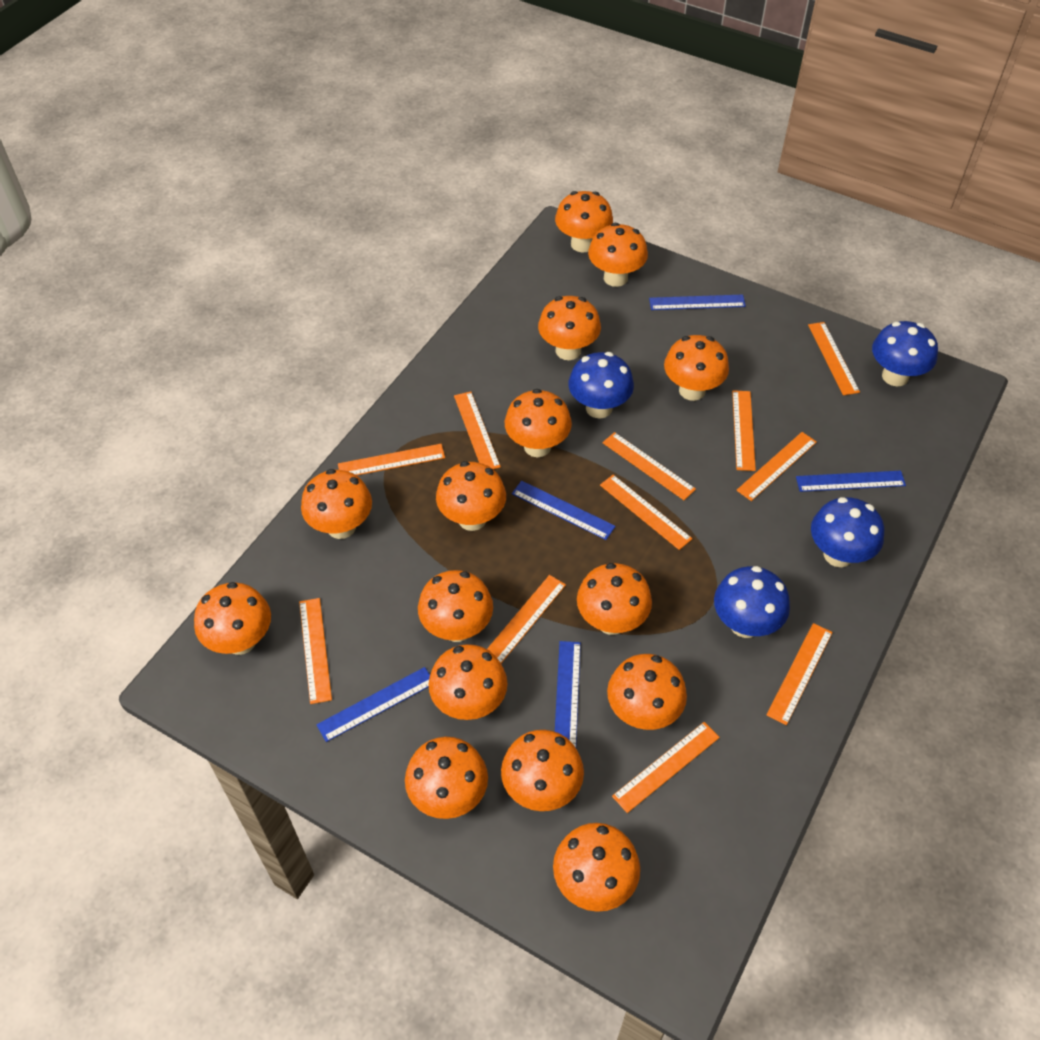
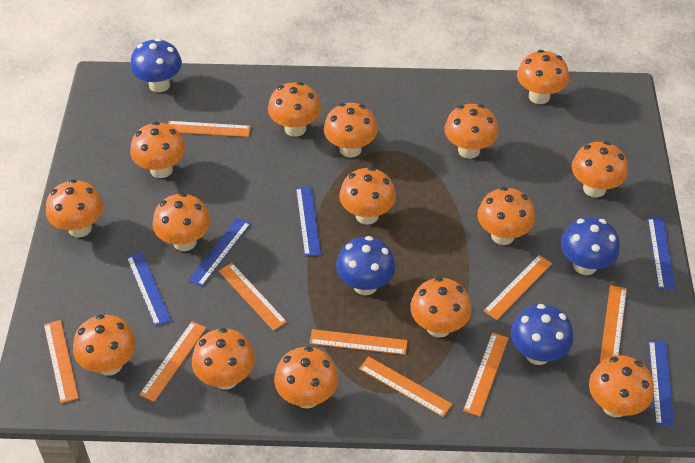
orange ruler: 11 -> 9

